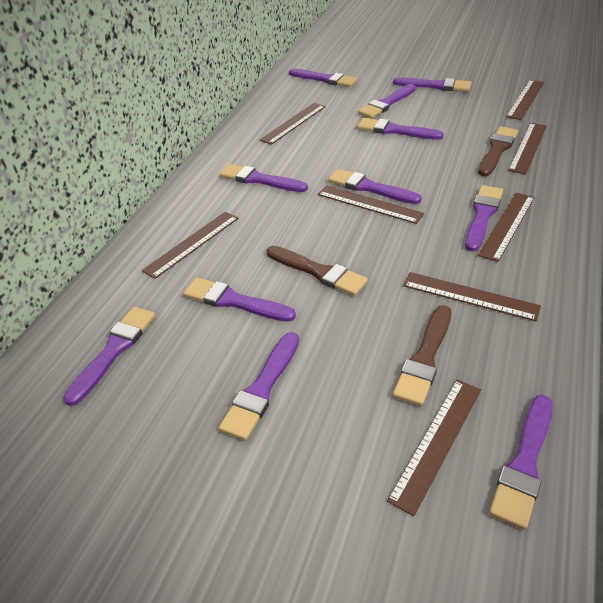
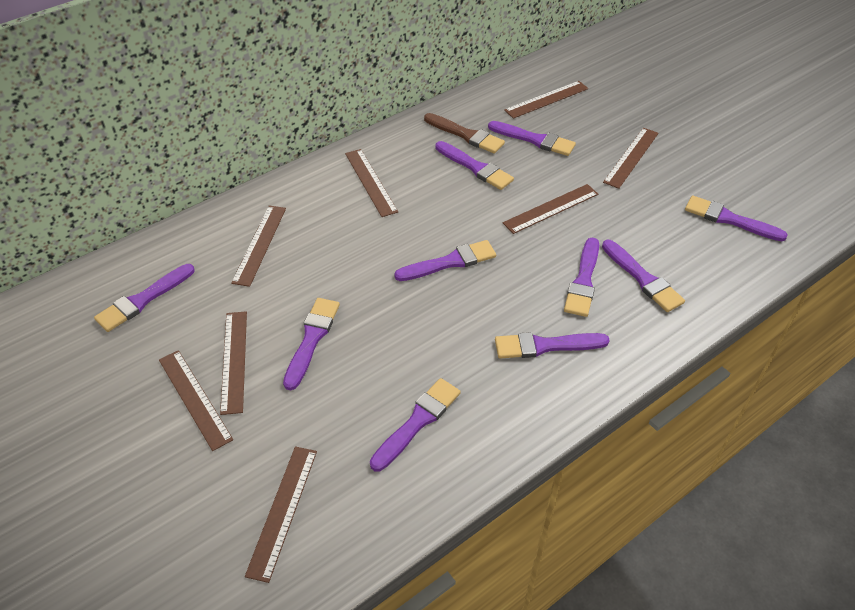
brown brush: 3 -> 1
purple brush: 11 -> 10

